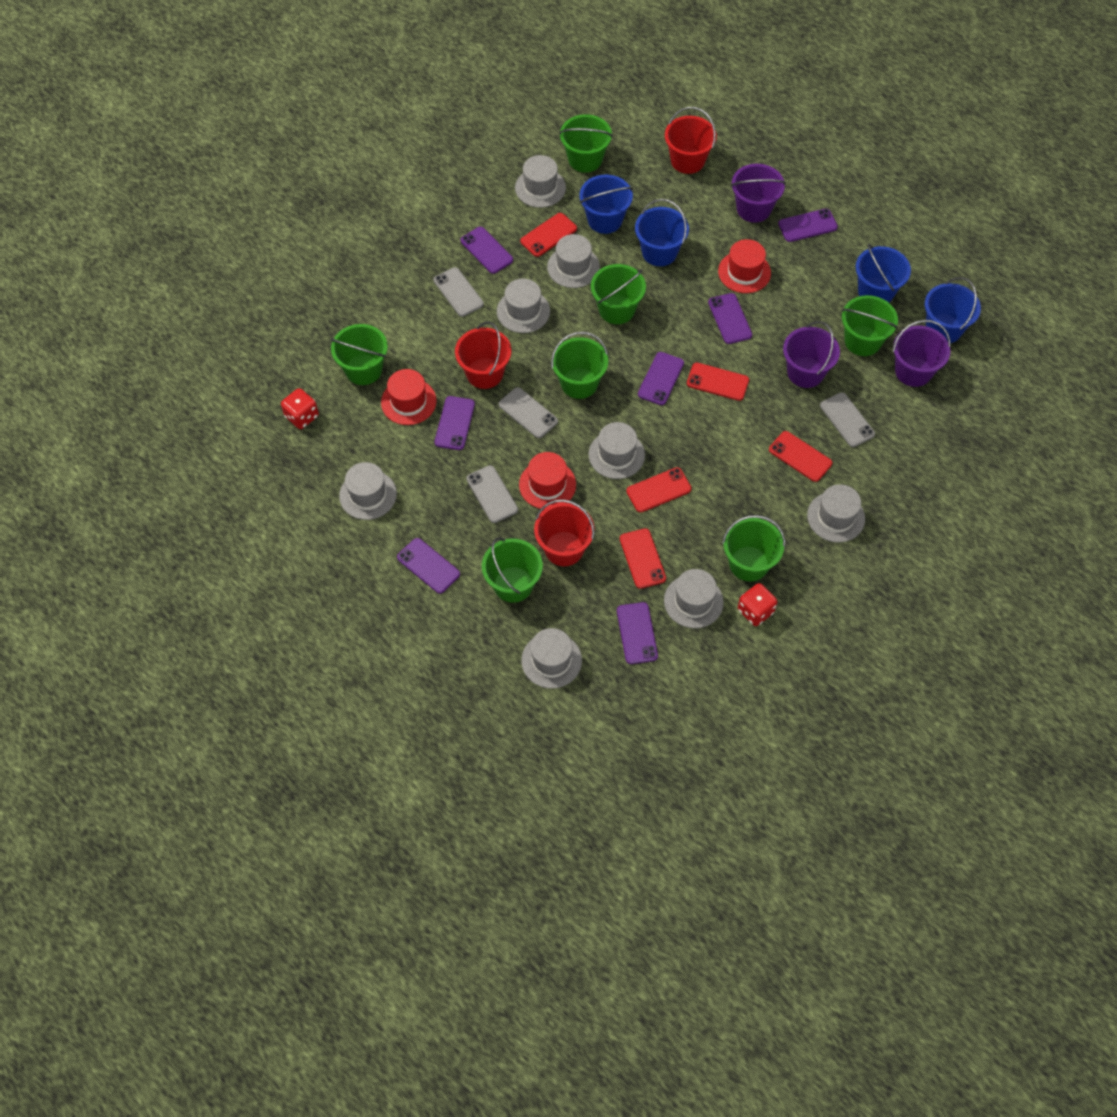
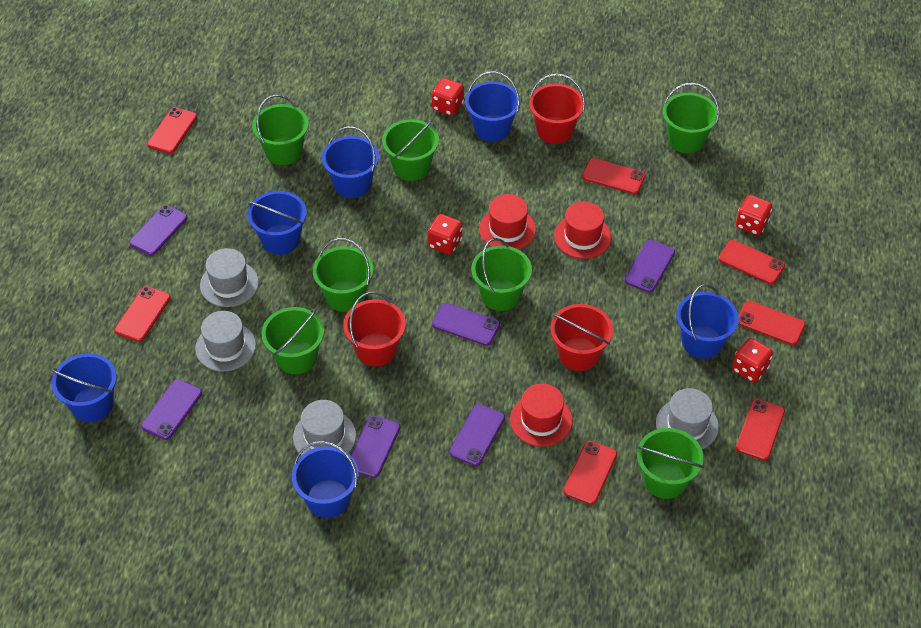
blue bucket: 4 -> 6
grey hat: 8 -> 4
grey phone: 4 -> 0
purple bucket: 3 -> 0
purple phone: 7 -> 6
red dice: 2 -> 4
red phone: 5 -> 7

